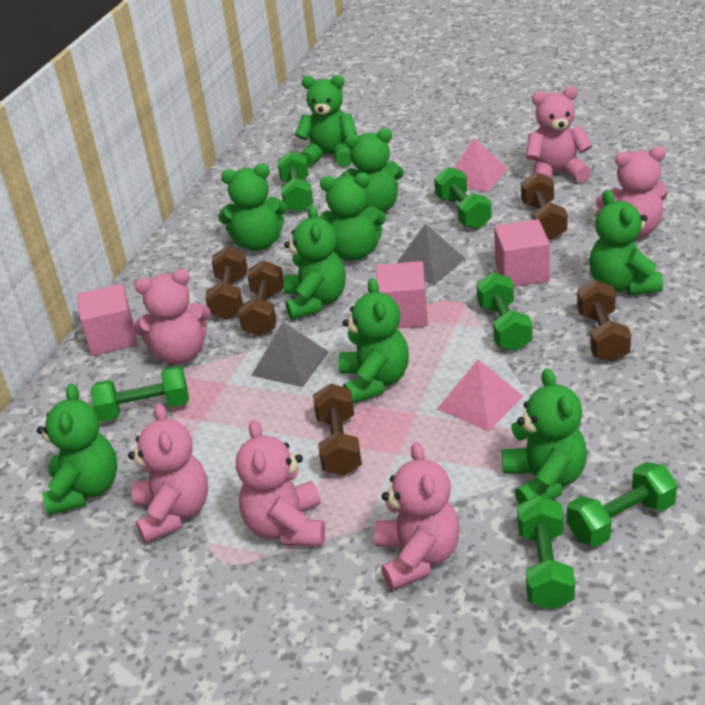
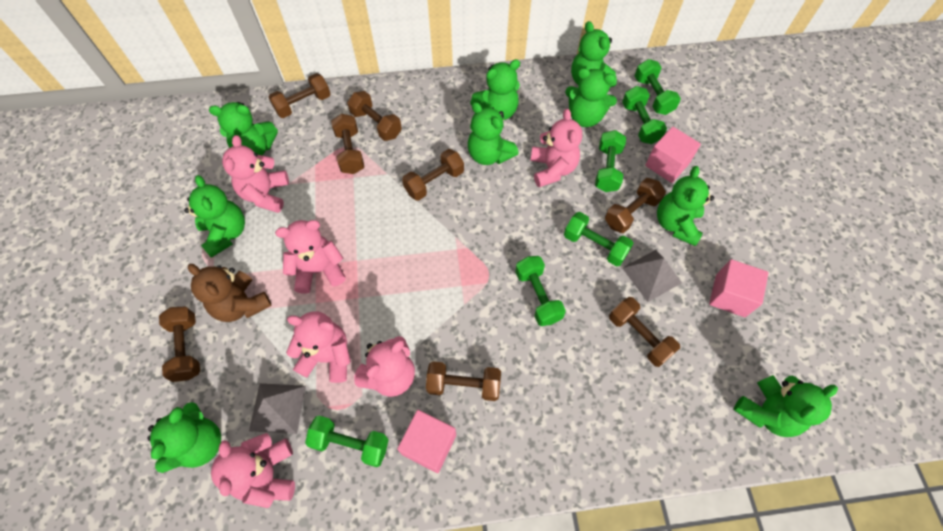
brown dumbbell: 5 -> 8
brown teddy bear: 0 -> 1
pink pyramid: 2 -> 0

